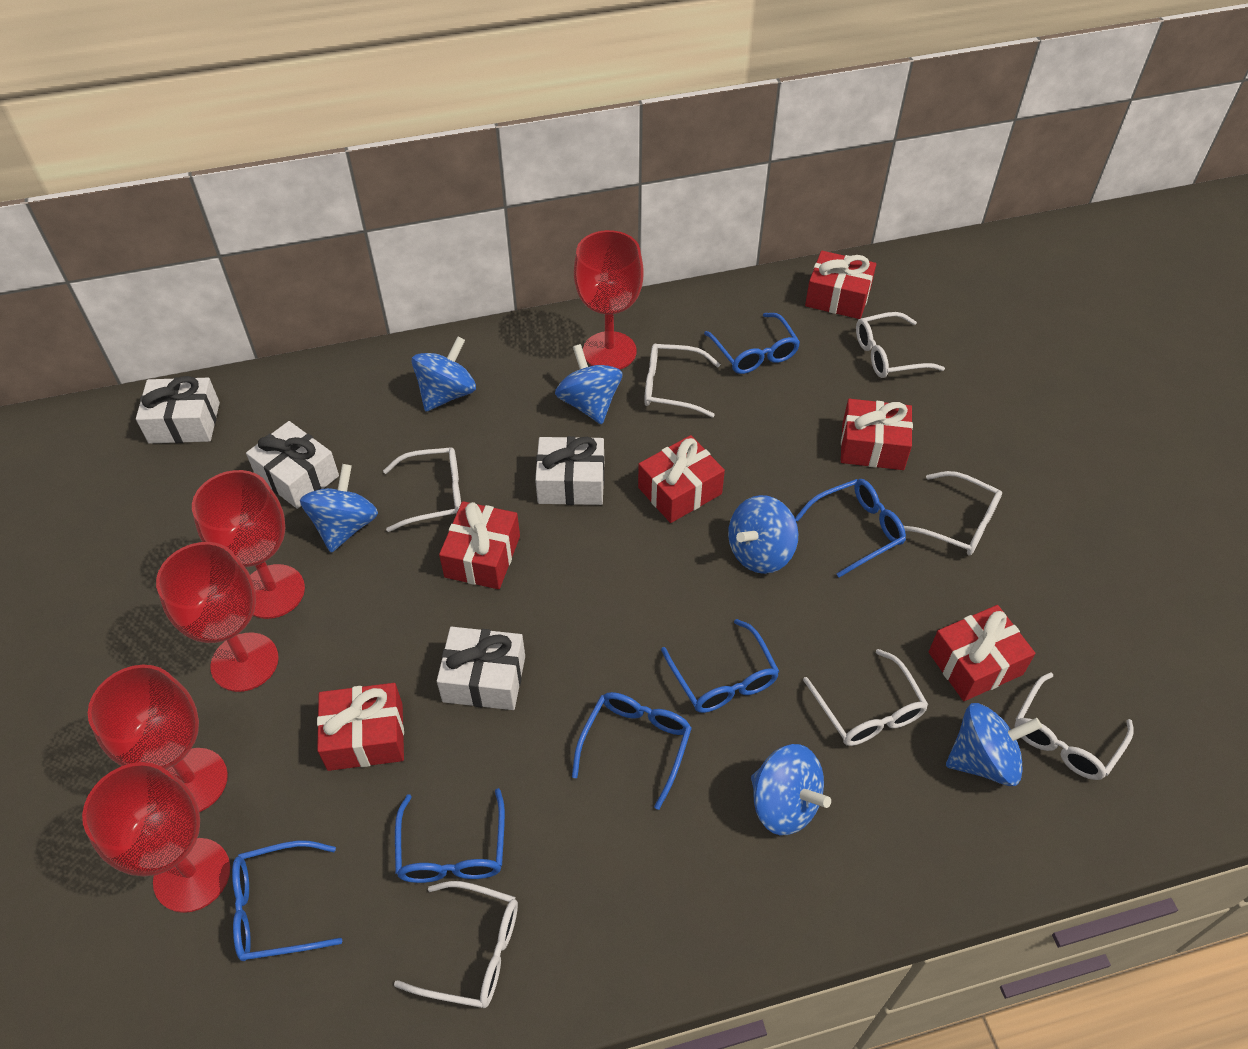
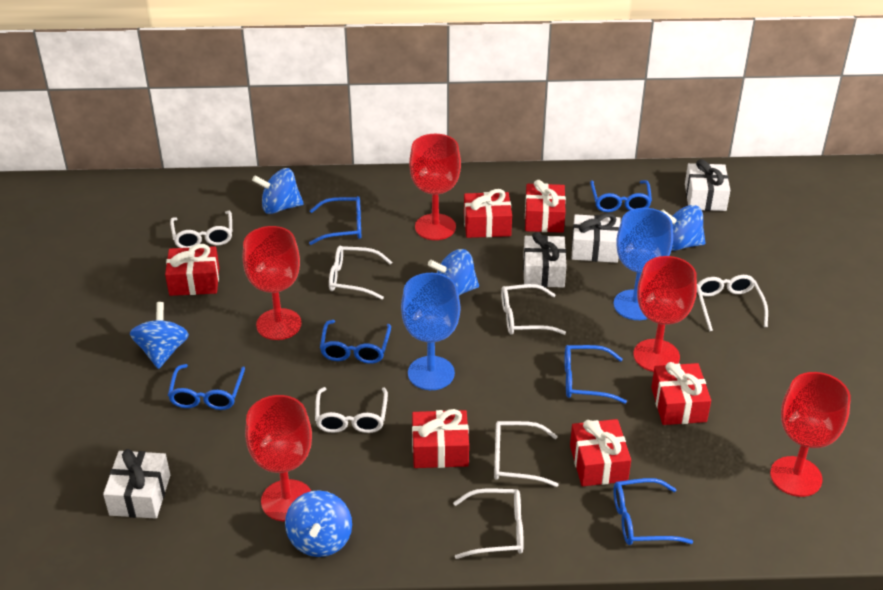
blue goblet: 0 -> 2
blue spinning top: 6 -> 5

